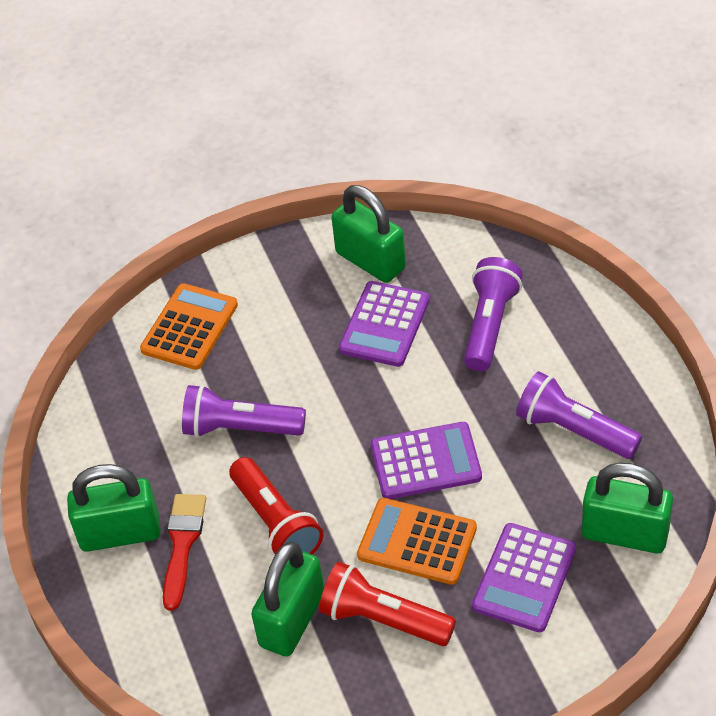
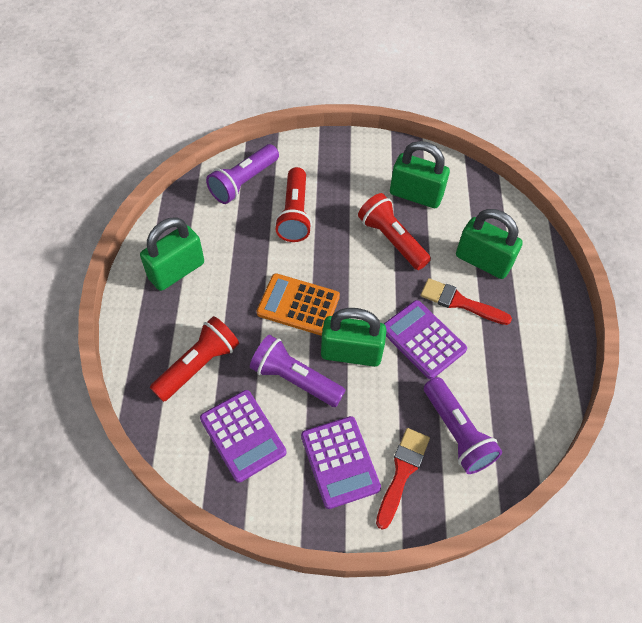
orange calculator: 2 -> 1
red brush: 1 -> 2
red flashlight: 2 -> 3

